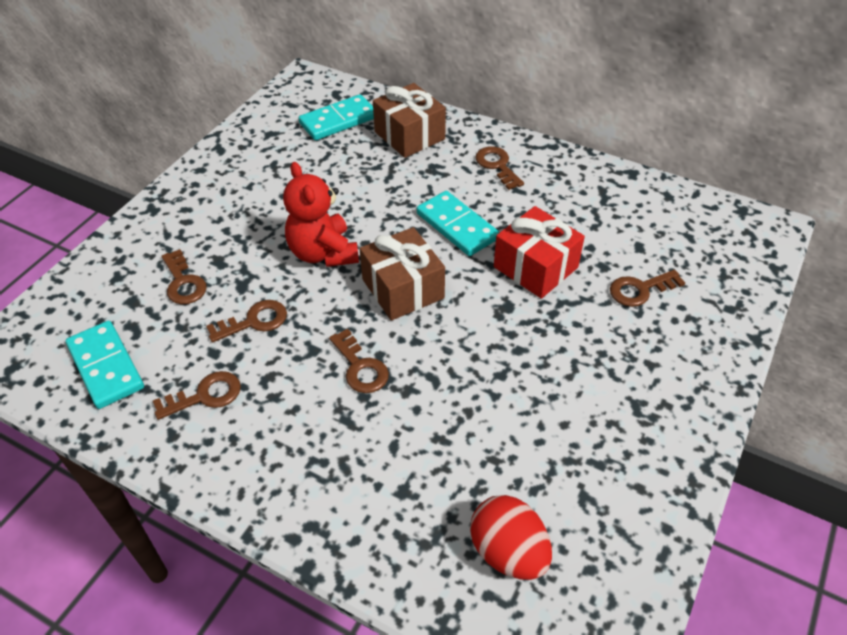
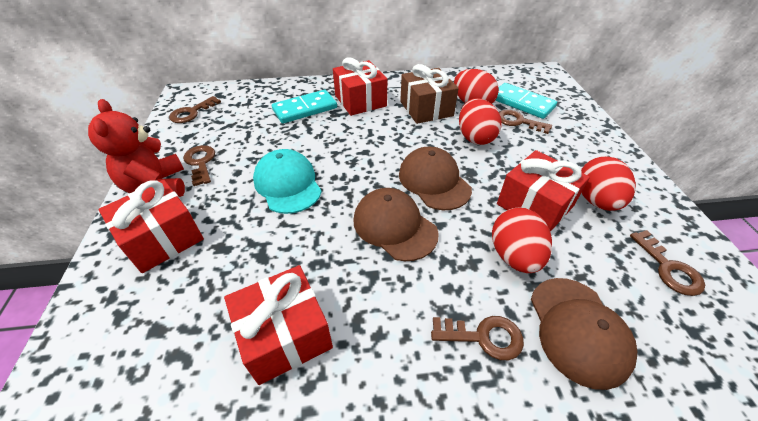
brown cap: 0 -> 3
brown gift: 2 -> 1
brown key: 6 -> 5
red egg: 1 -> 4
red gift: 1 -> 4
turquoise cap: 0 -> 1
turquoise domino: 3 -> 2

